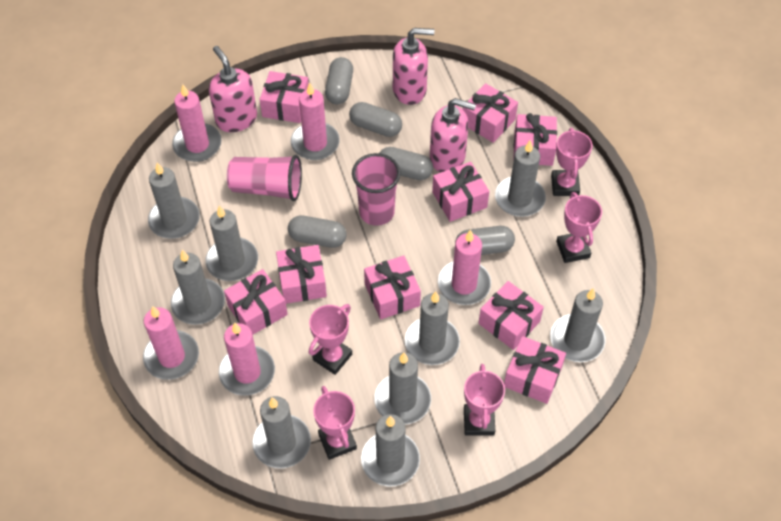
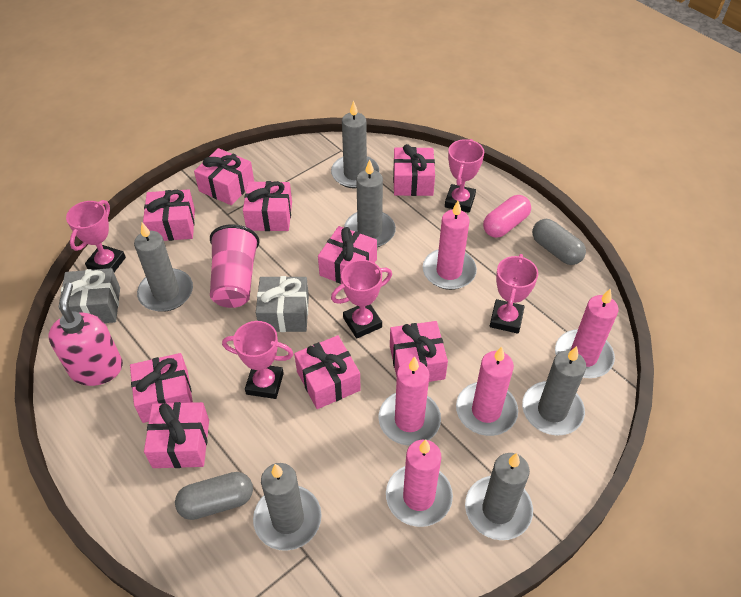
grey candle: 9 -> 6
grey capsule: 5 -> 2
grey gift: 0 -> 2
pink capsule: 0 -> 1
pink cup: 2 -> 1
pink soap dispenser: 3 -> 1

